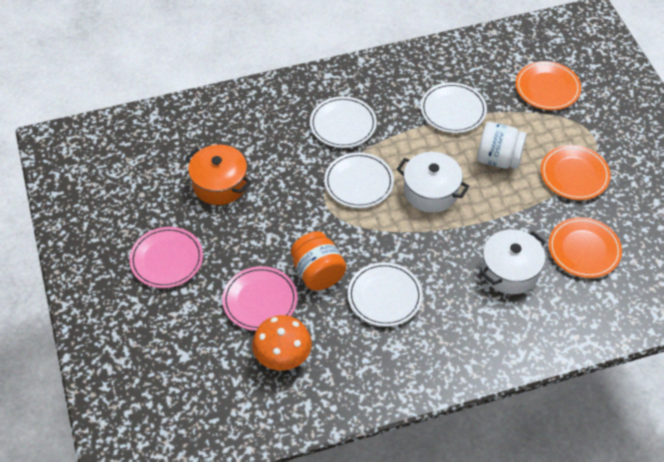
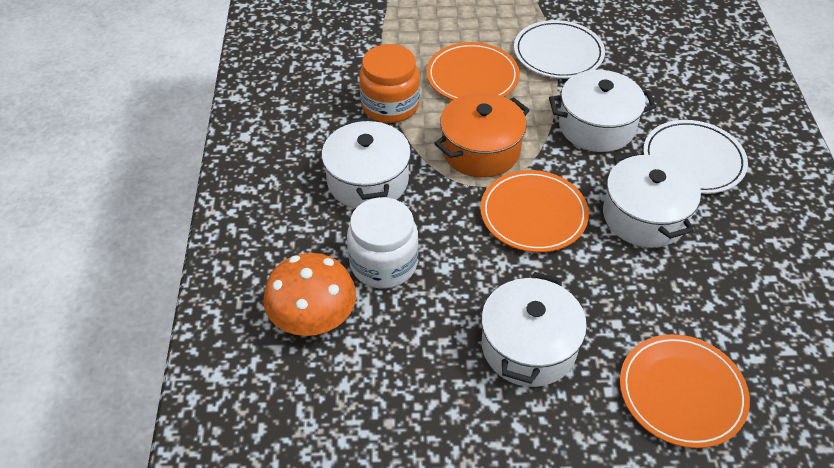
pink plate: 2 -> 0
white plate: 4 -> 2
white pot: 2 -> 4

